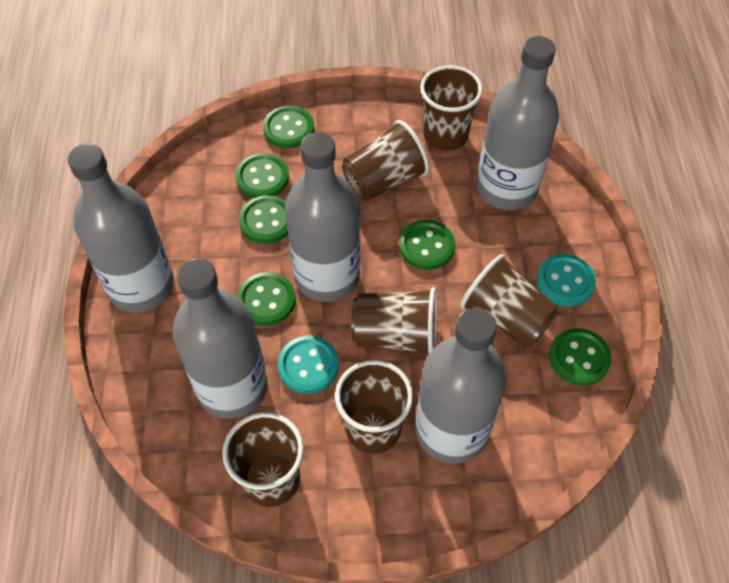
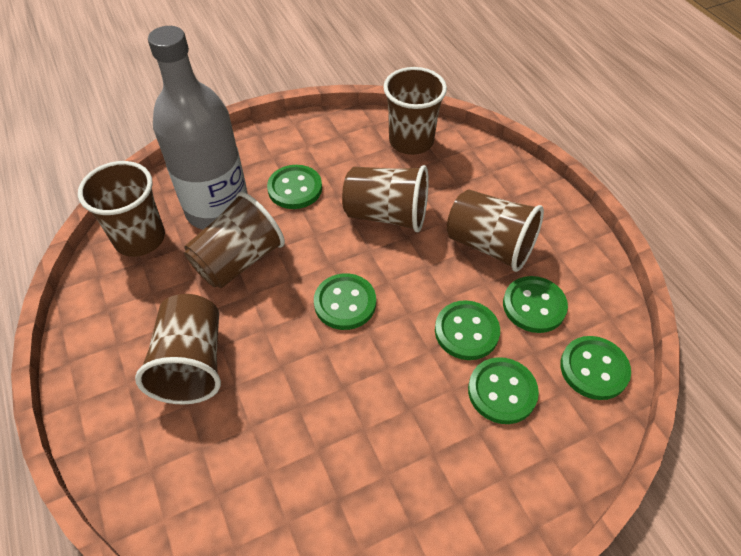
grey bottle: 5 -> 1
turquoise button: 2 -> 0

